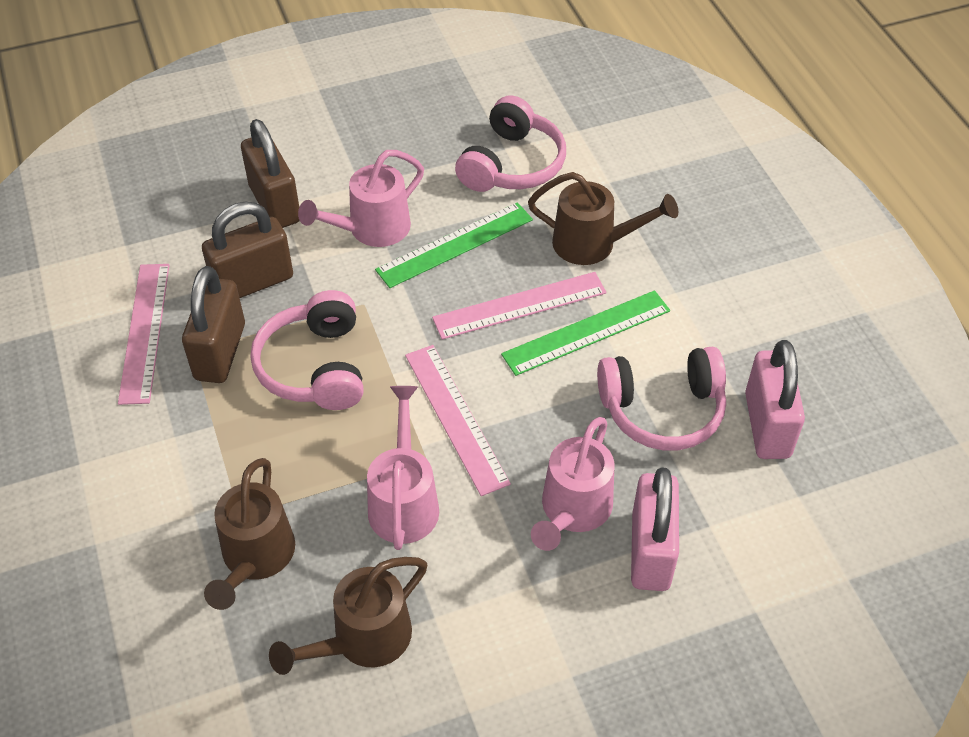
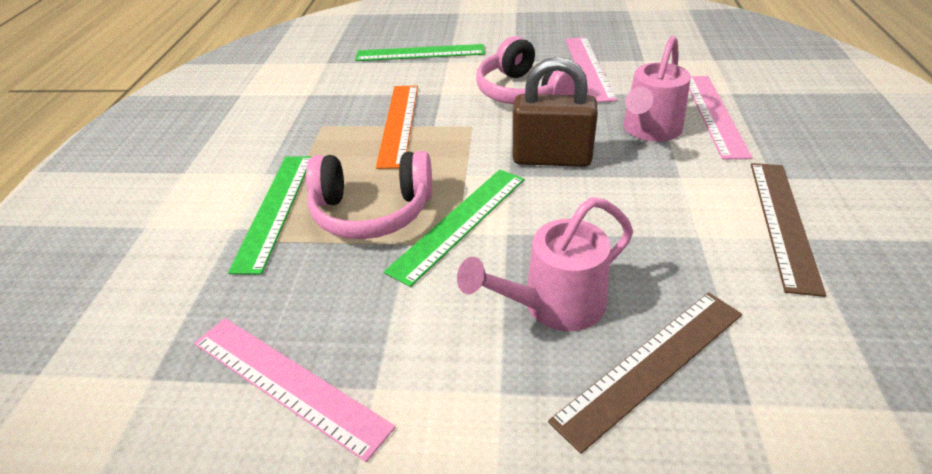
brown padlock: 3 -> 1
brown ruler: 0 -> 2
brown watering can: 3 -> 0
green ruler: 2 -> 3
orange ruler: 0 -> 1
pink headphones: 3 -> 2
pink padlock: 2 -> 0
pink watering can: 3 -> 2

